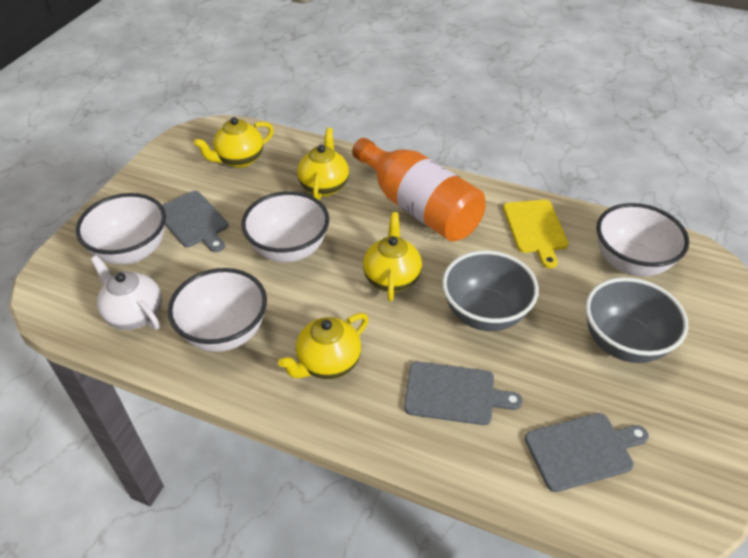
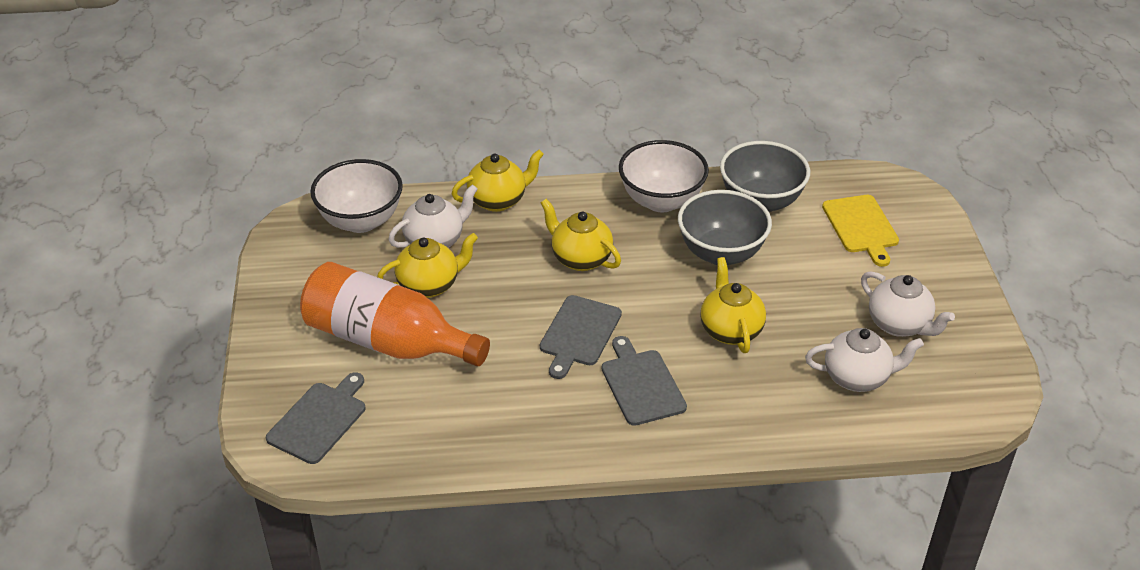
white bowl: 4 -> 2
white teapot: 1 -> 3

